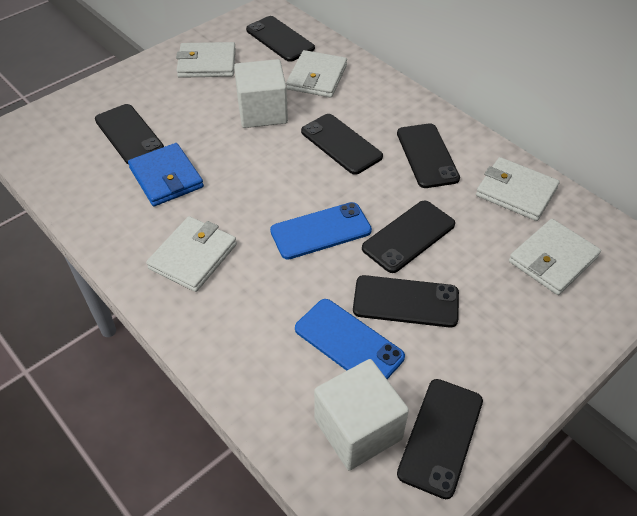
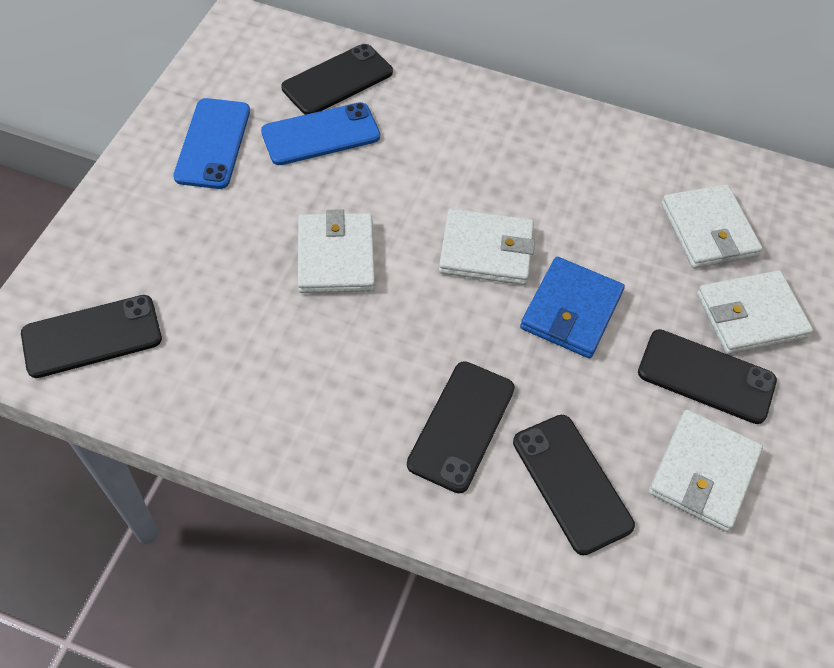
black phone: 7 -> 5
white cube: 2 -> 0

